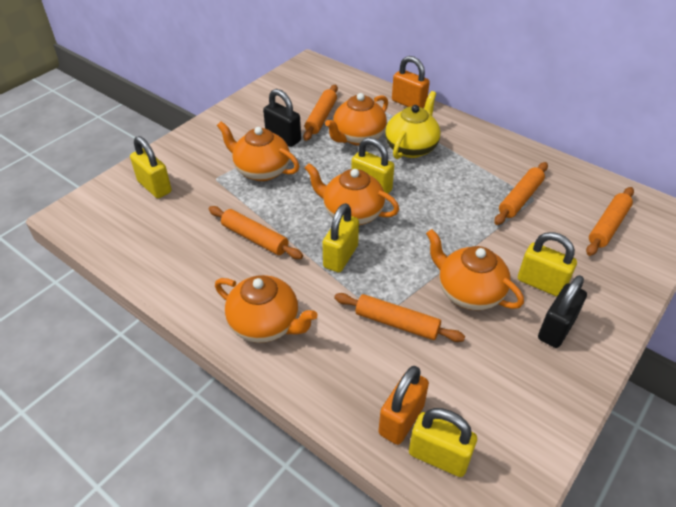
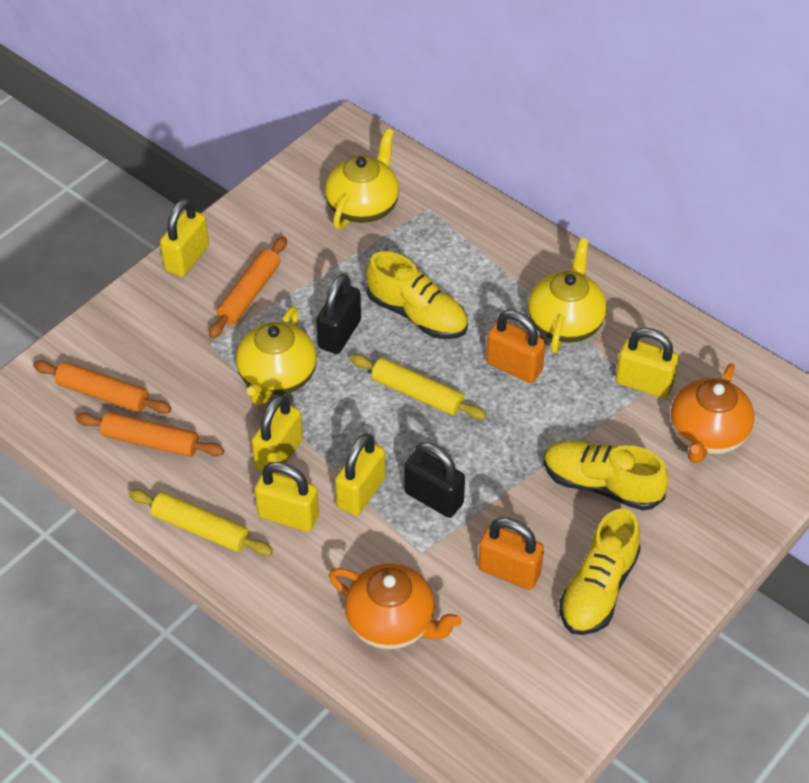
orange rolling pin: 5 -> 3
orange teapot: 5 -> 2
yellow rolling pin: 0 -> 2
yellow shoe: 0 -> 3
yellow teapot: 1 -> 3

